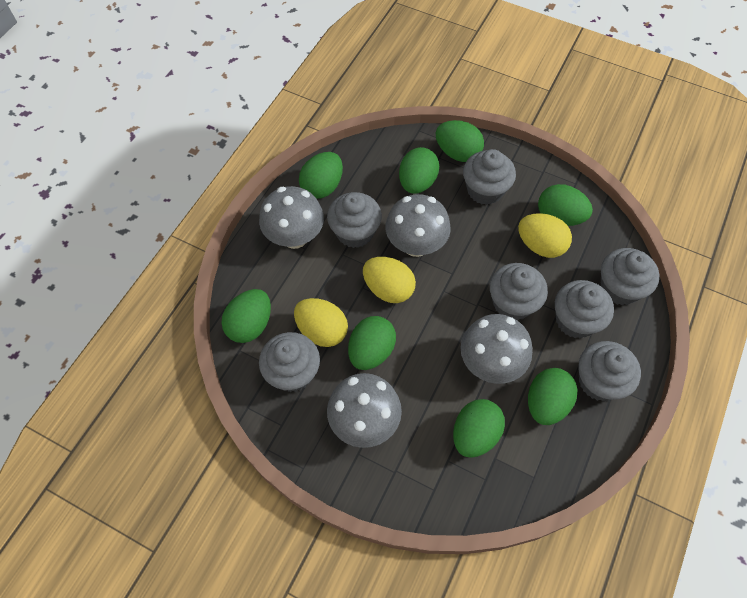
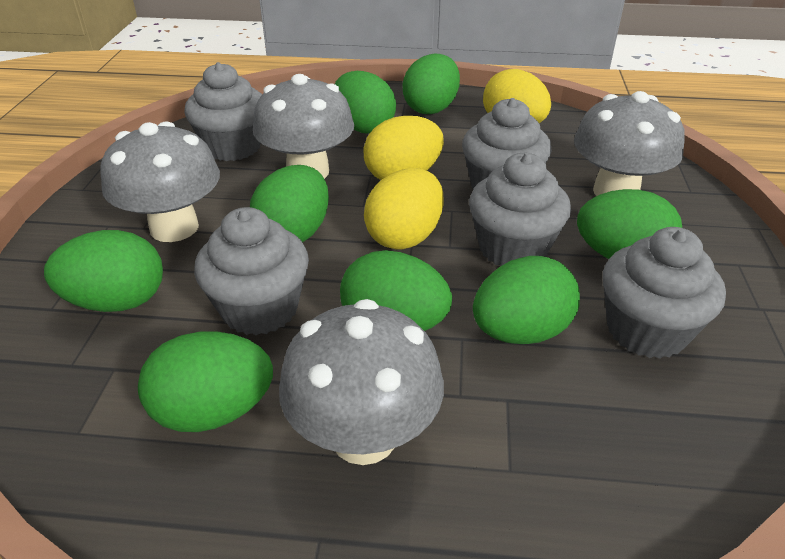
grey cupcake: 7 -> 5

